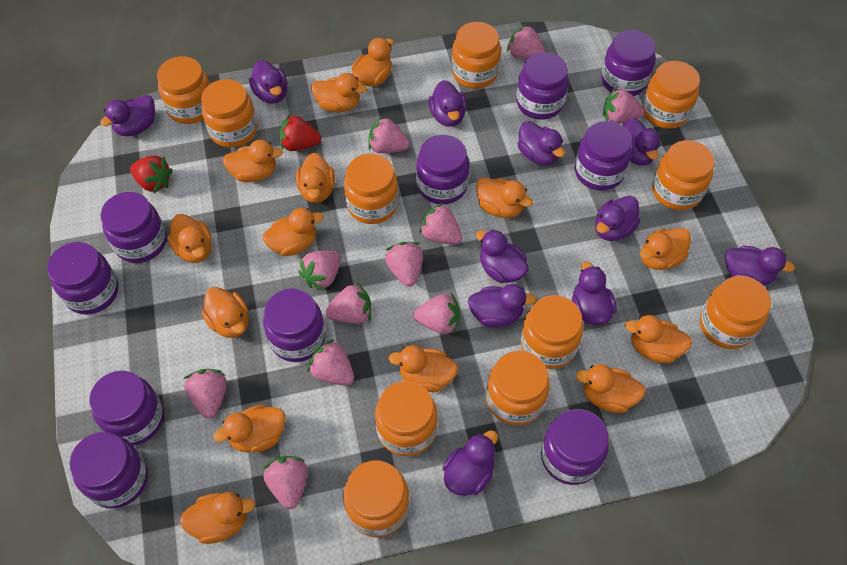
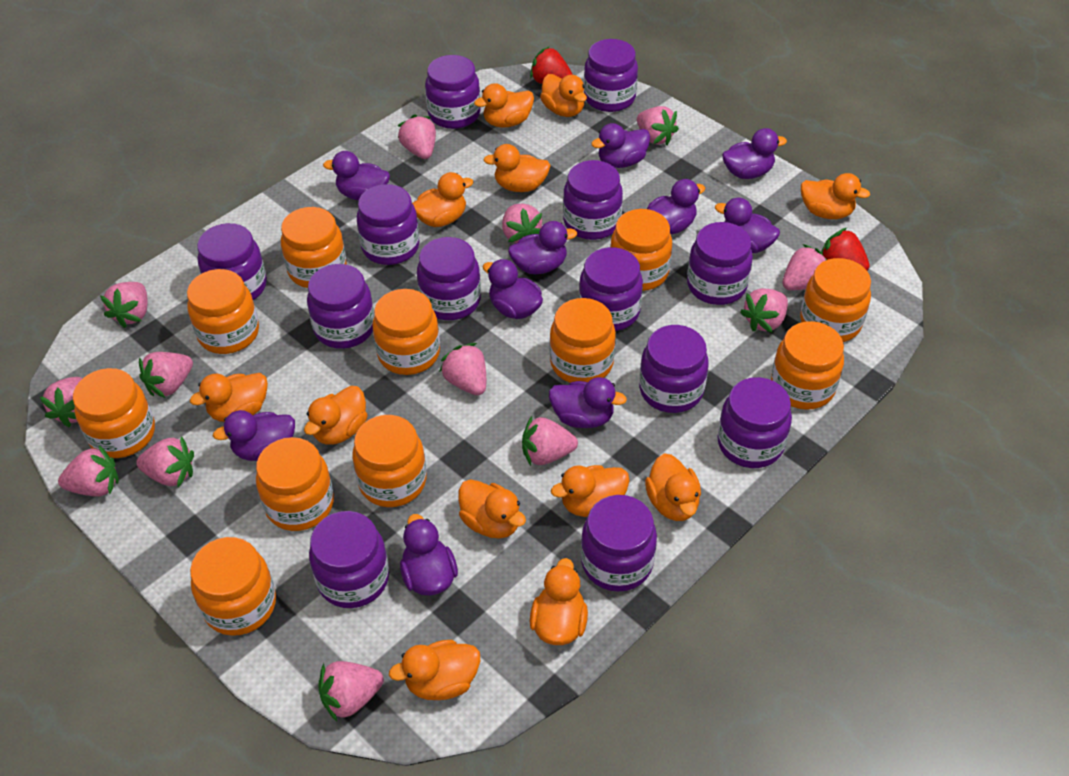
orange duck: 14 -> 12
pink strawberry: 11 -> 13
purple duck: 11 -> 10
purple jar: 10 -> 13

